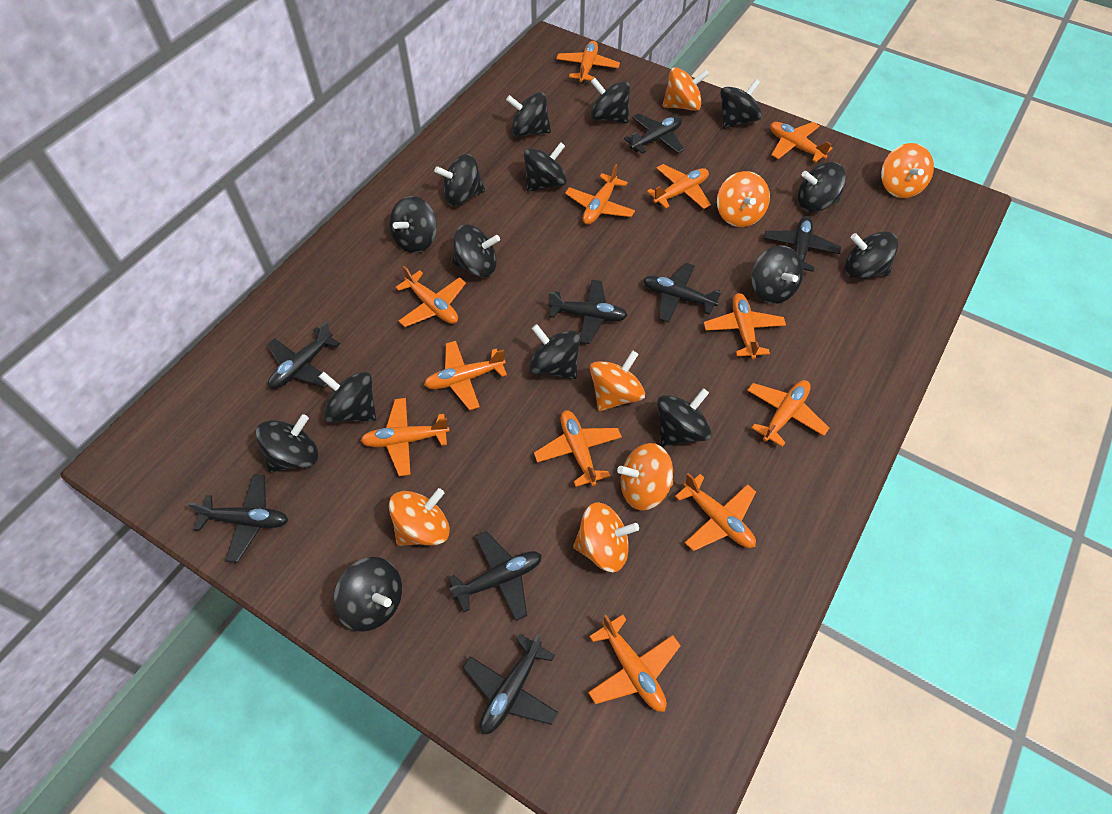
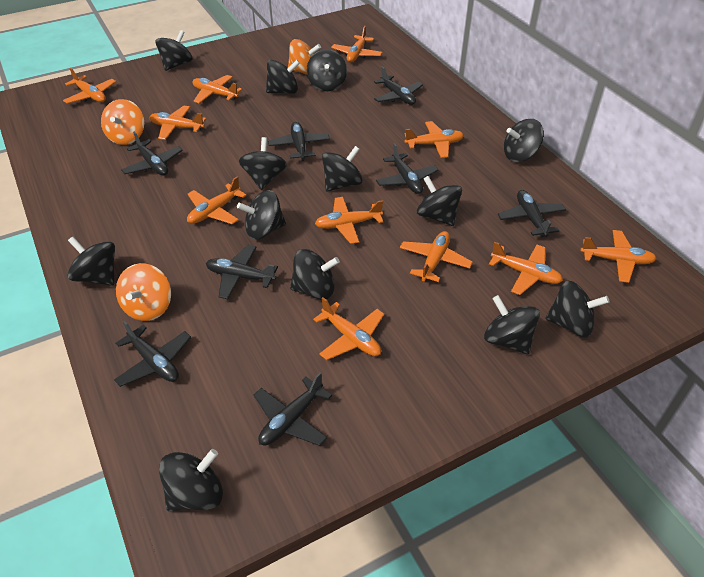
black spinning top: 15 -> 13
orange plane: 12 -> 11
orange spinning top: 7 -> 3

